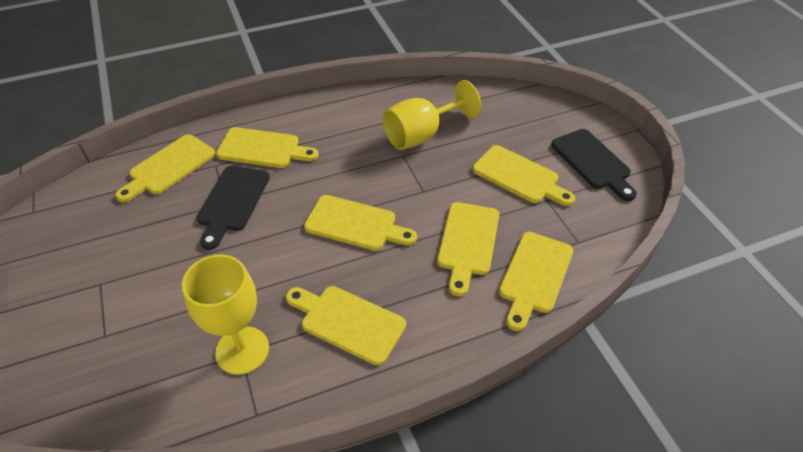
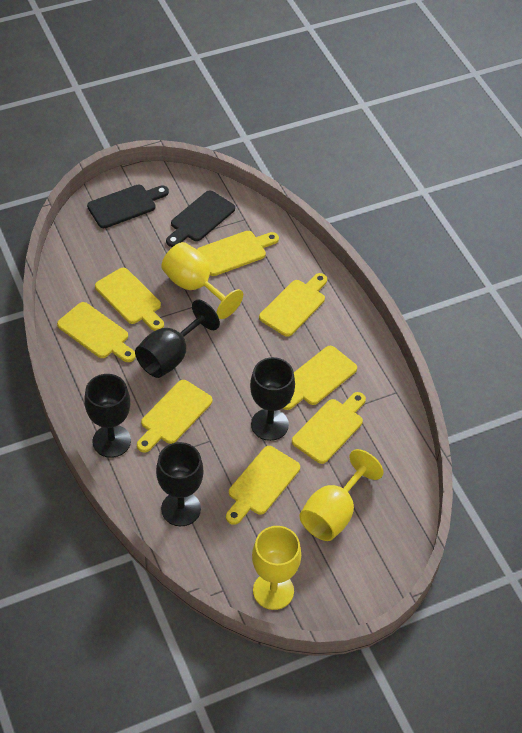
black goblet: 0 -> 4
yellow cutting board: 7 -> 8
yellow goblet: 2 -> 3

